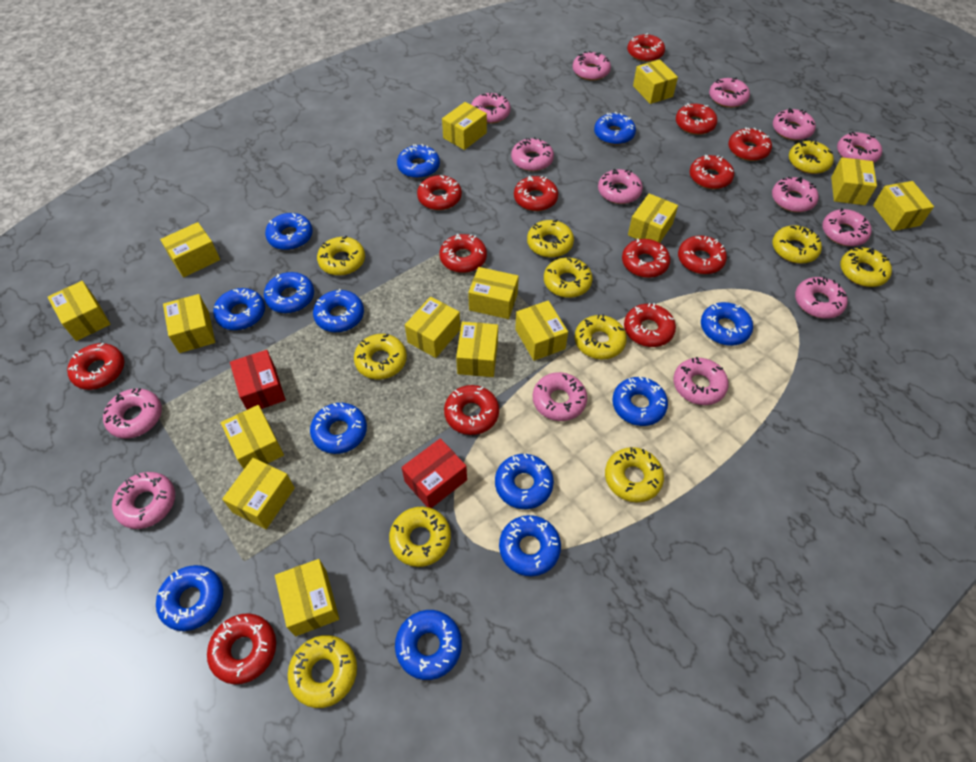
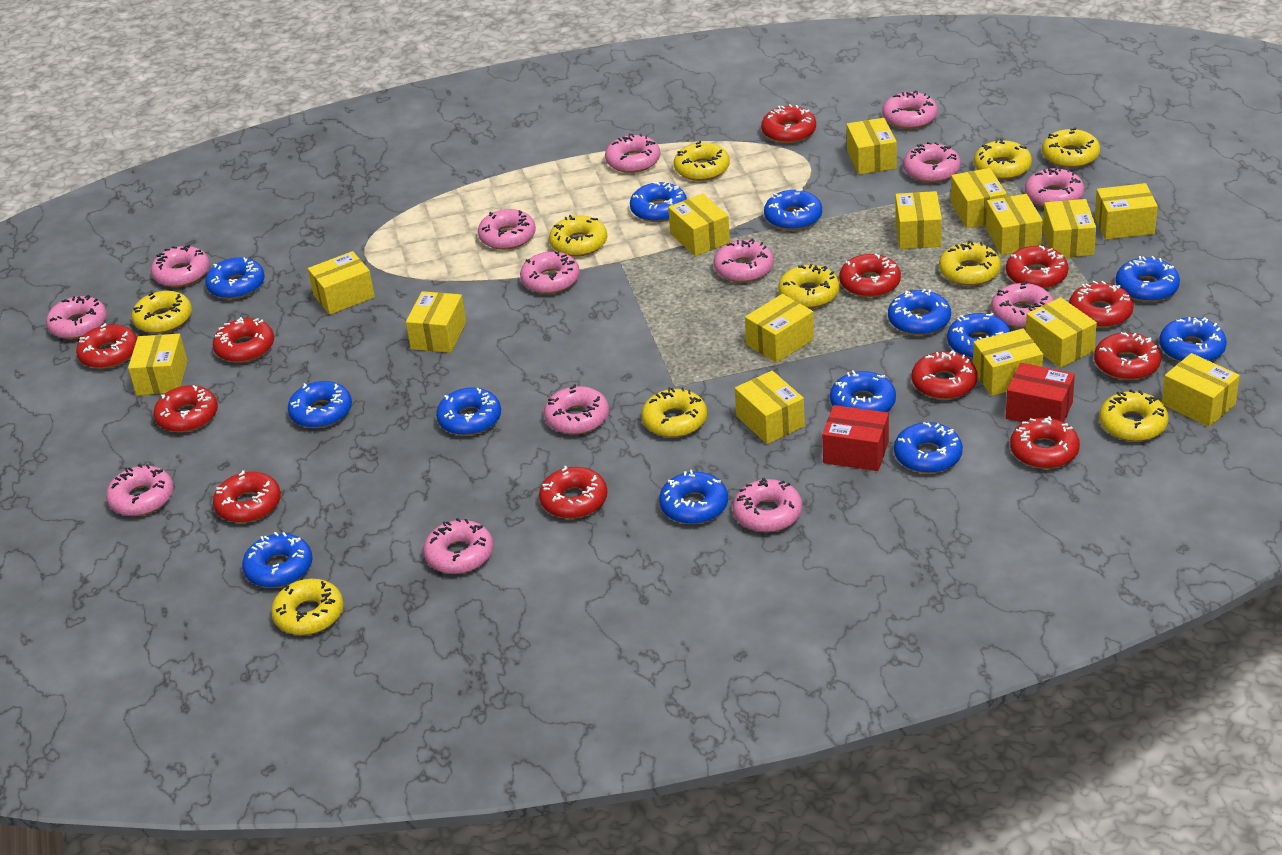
red donut: 13 -> 12
yellow donut: 11 -> 10

